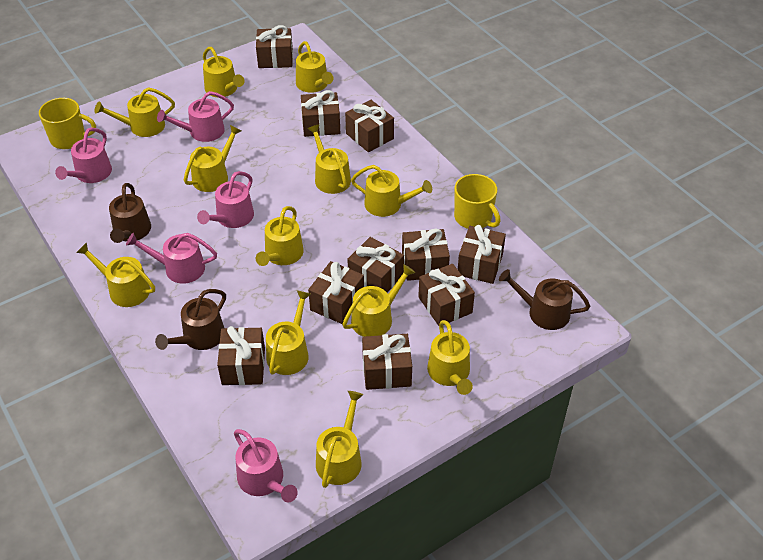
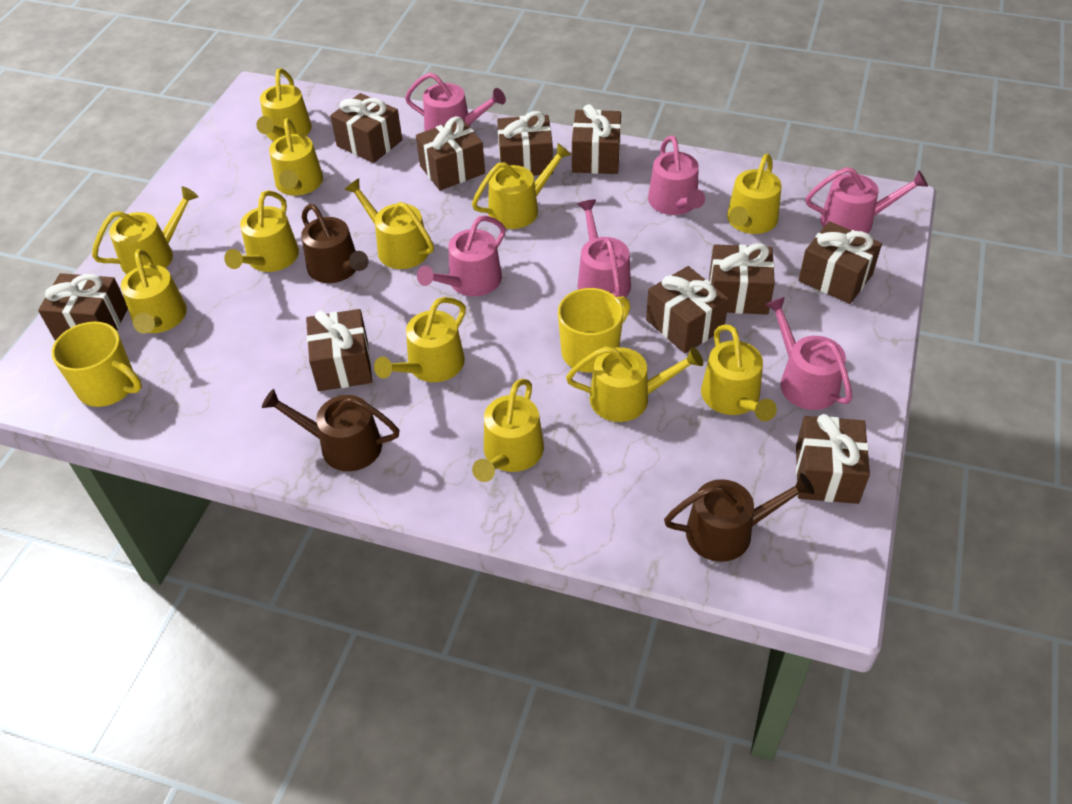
pink watering can: 5 -> 6

